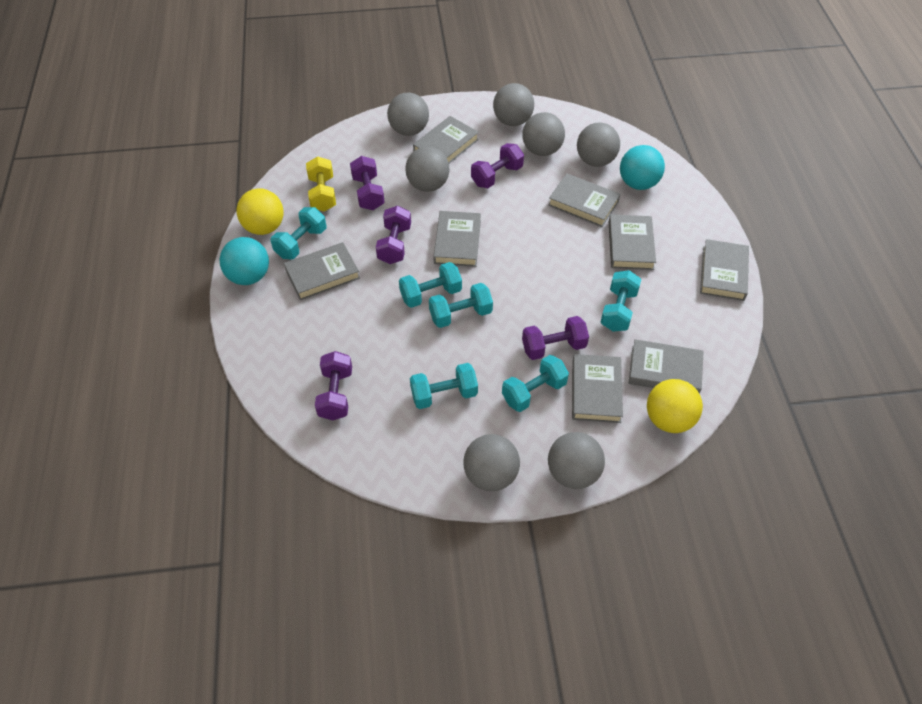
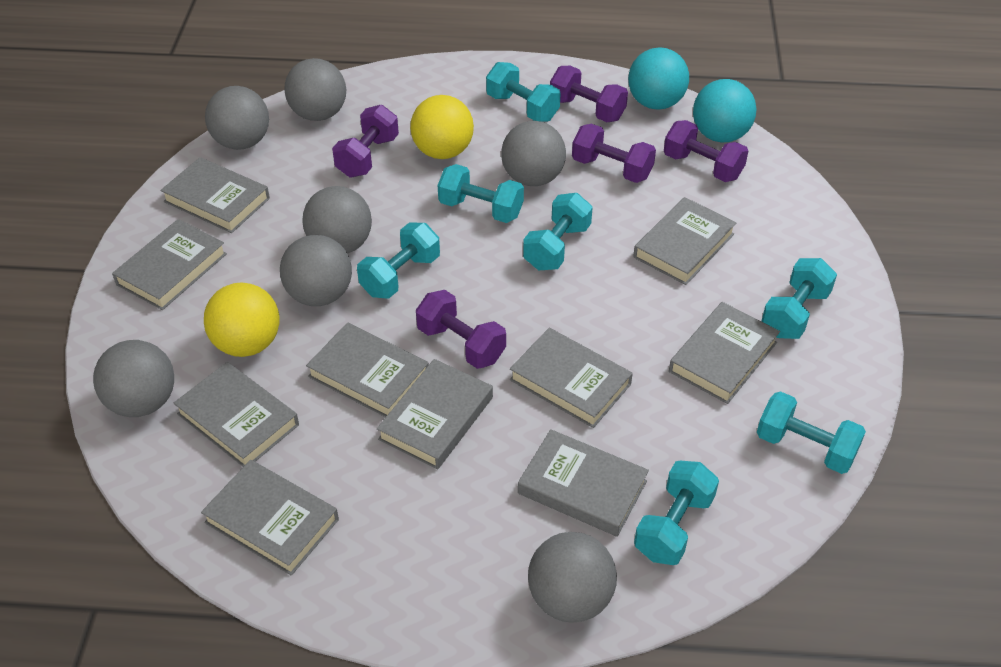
grey book: 8 -> 10
turquoise dumbbell: 6 -> 7
yellow dumbbell: 1 -> 0

